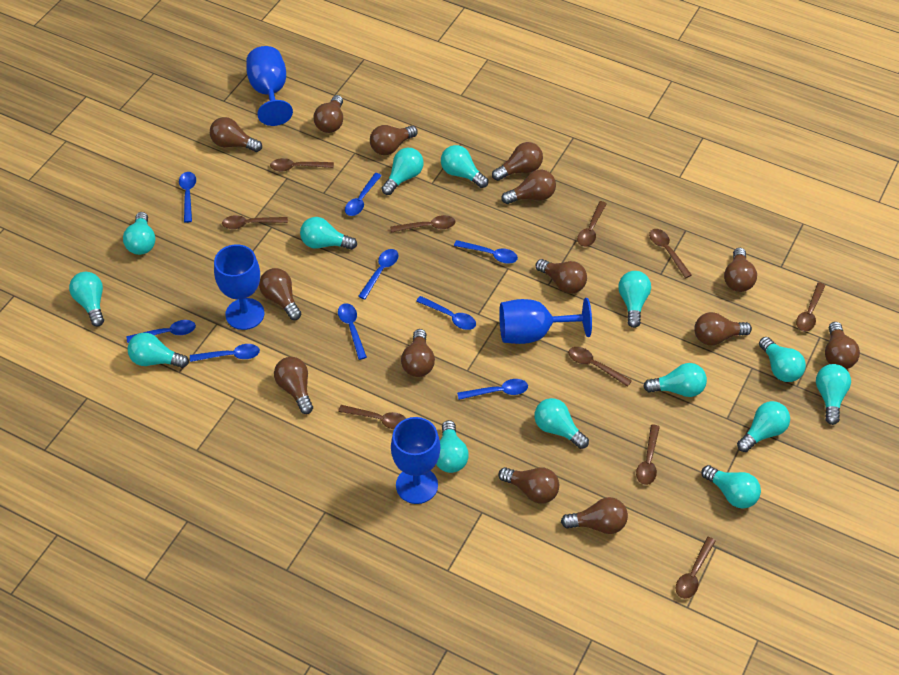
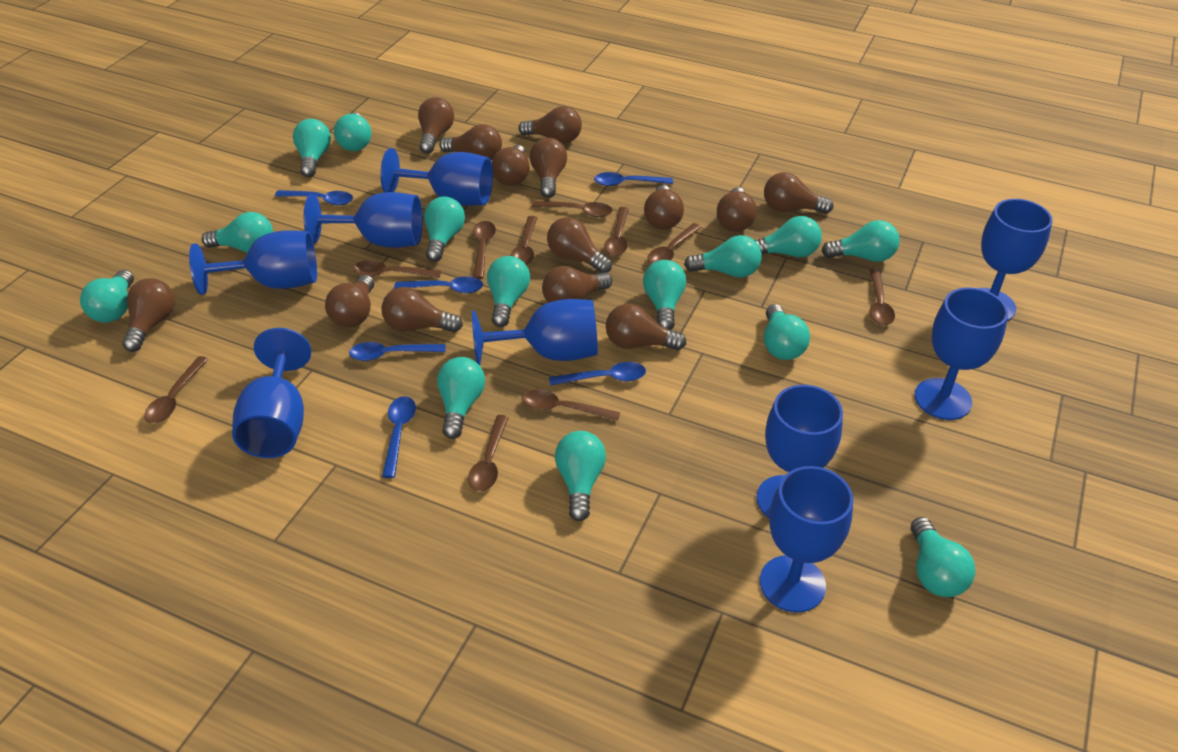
blue goblet: 4 -> 9
blue spoon: 9 -> 6

